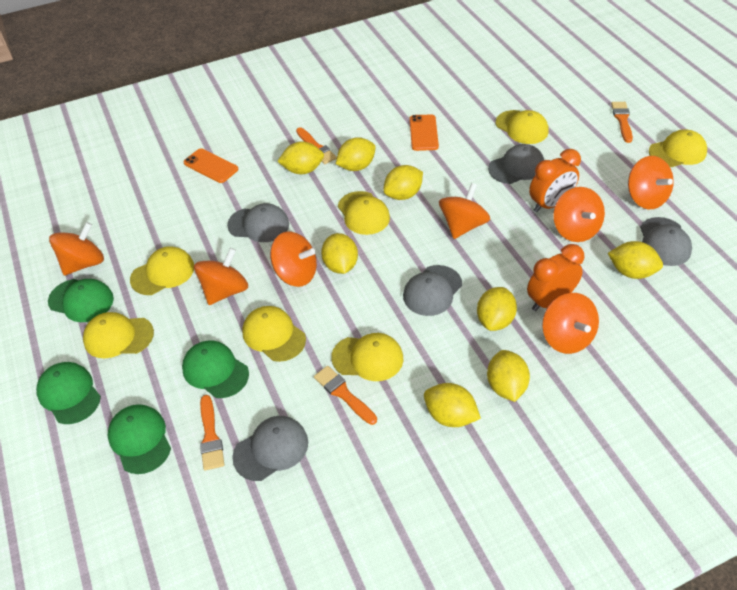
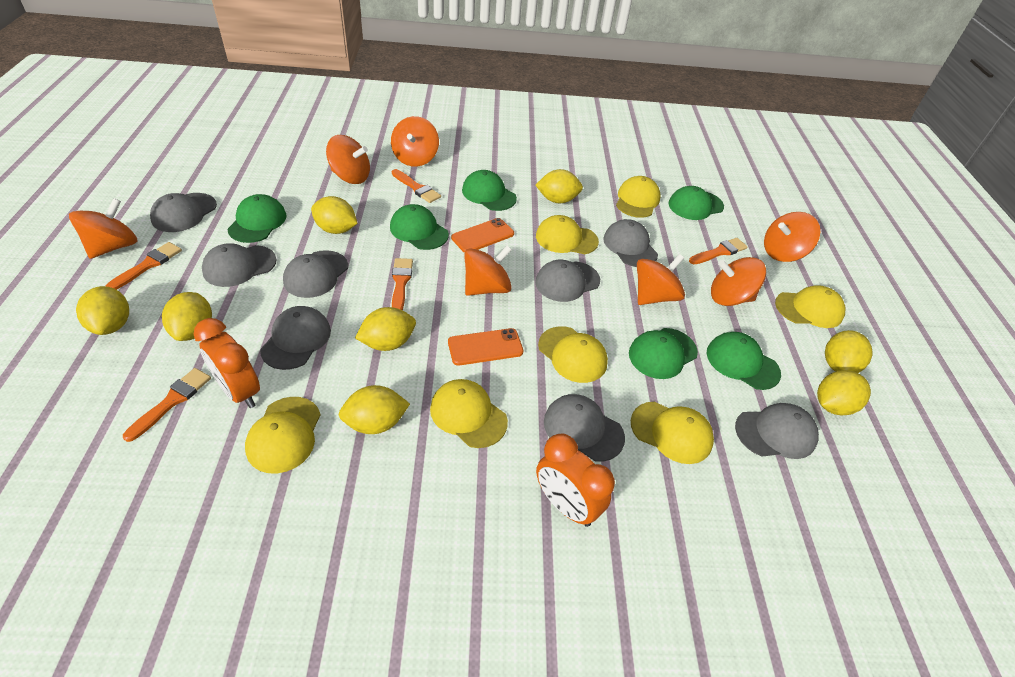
green cap: 4 -> 6
grey cap: 5 -> 8
orange brush: 4 -> 5

